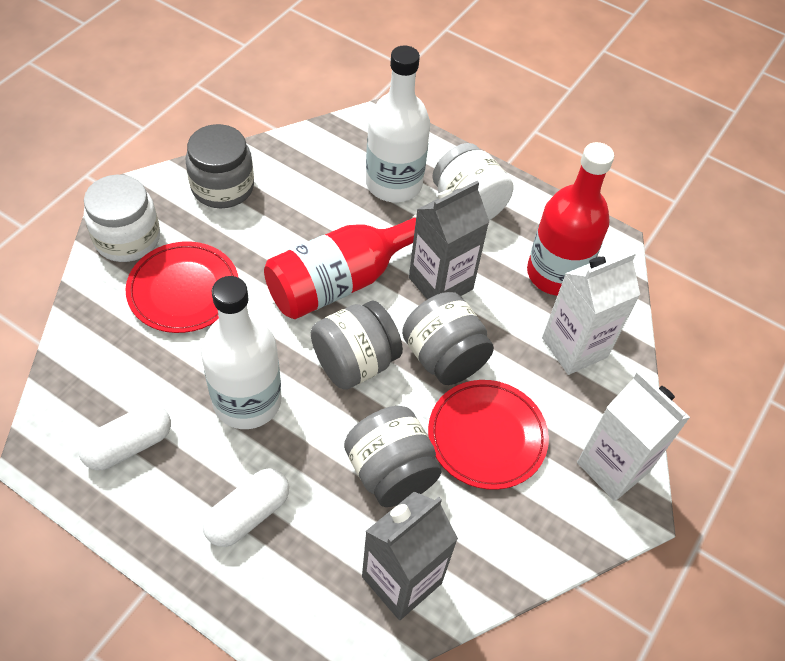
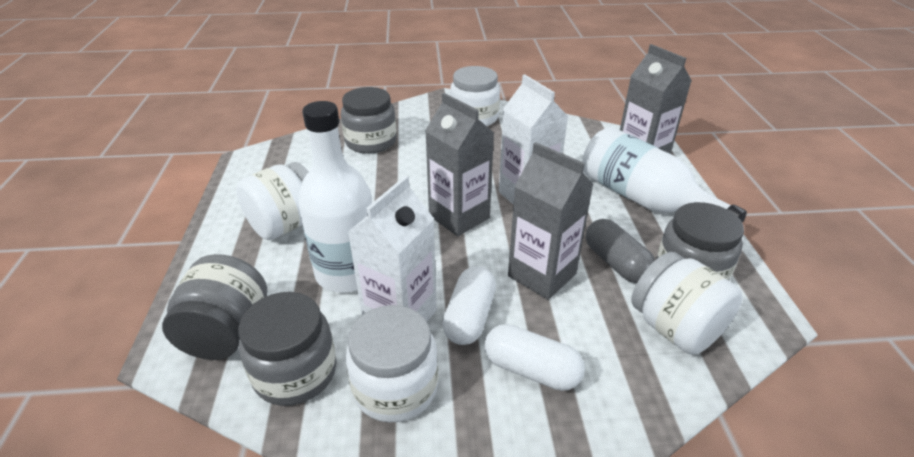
grey capsule: 0 -> 1
grey carton: 2 -> 3
red bottle: 2 -> 0
red plate: 2 -> 0
white jar: 2 -> 4

